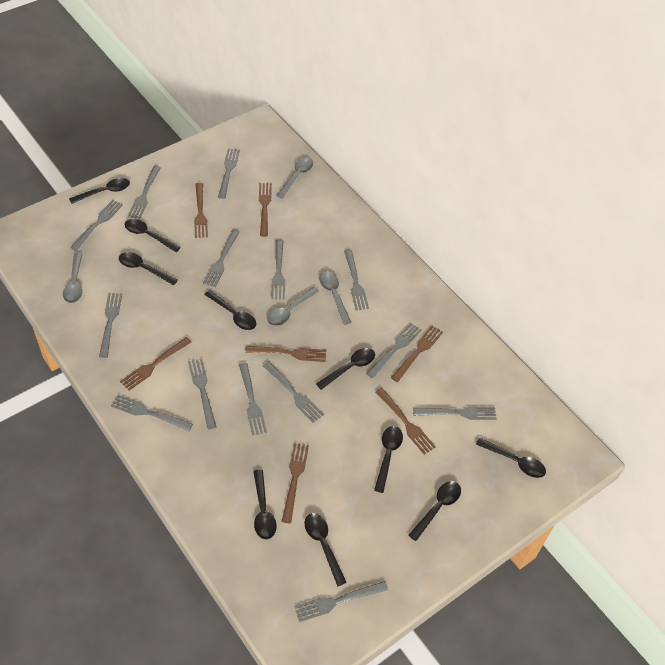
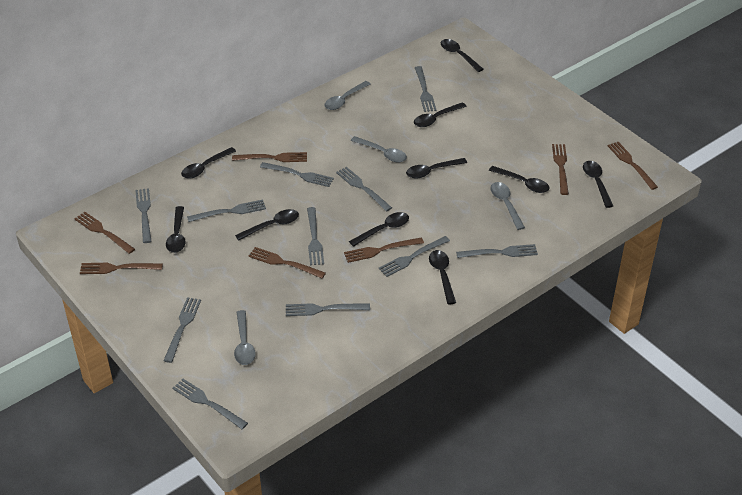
grey fork: 14 -> 11

